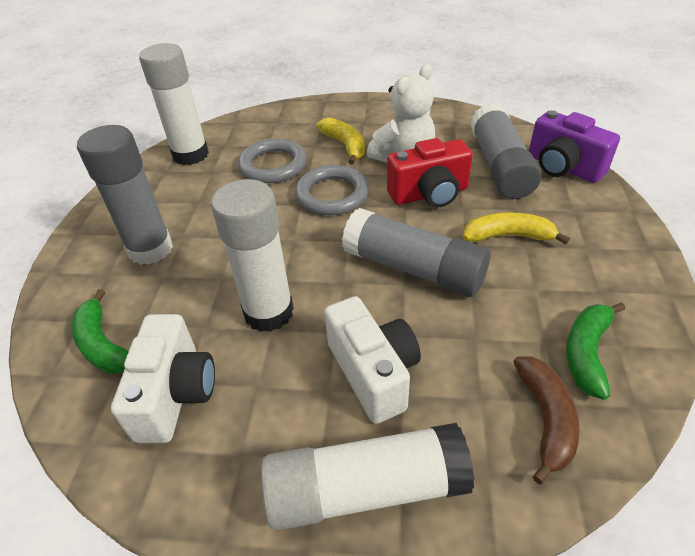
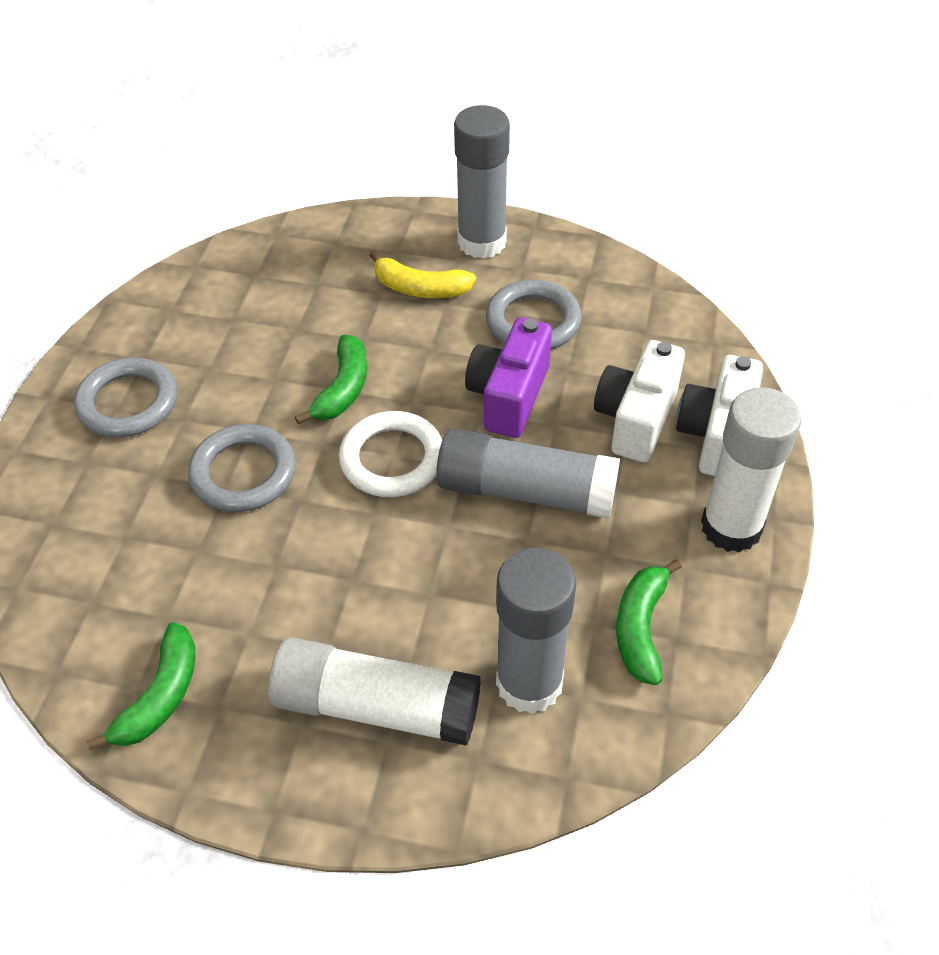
brown banana: 1 -> 0
green banana: 2 -> 3
grey ring: 2 -> 3
red camera: 1 -> 0
white glue stick: 3 -> 2
white ring: 0 -> 1
white teddy bear: 1 -> 0
yellow banana: 2 -> 1

